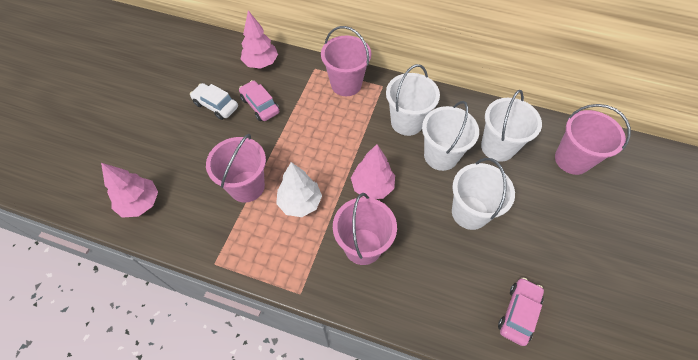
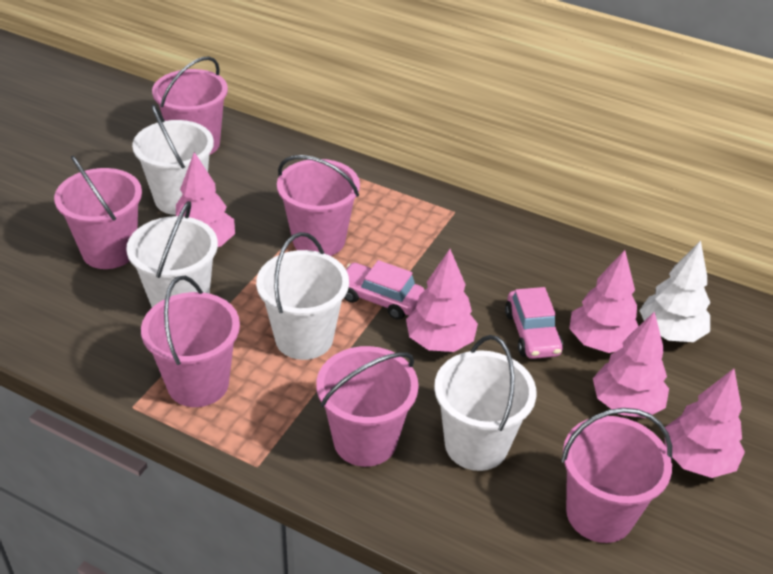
pink bucket: 4 -> 6
pink tree: 3 -> 5
white car: 1 -> 0

